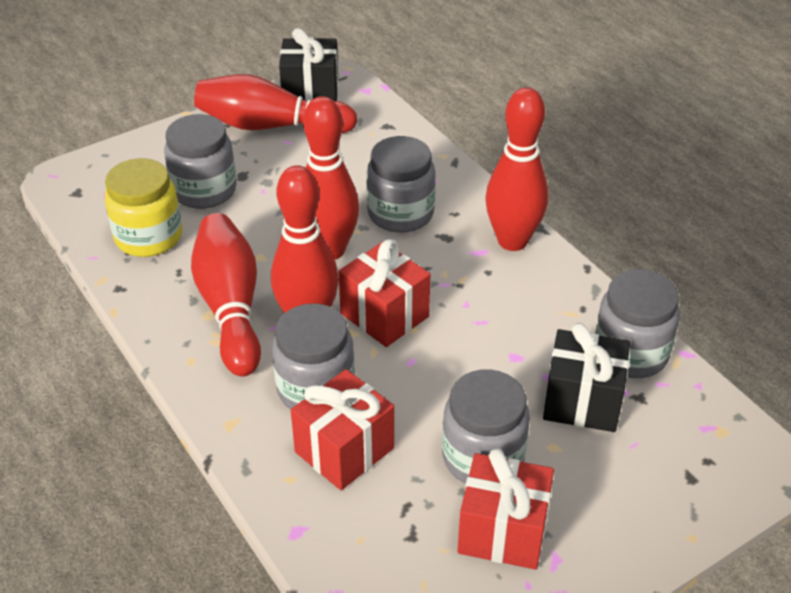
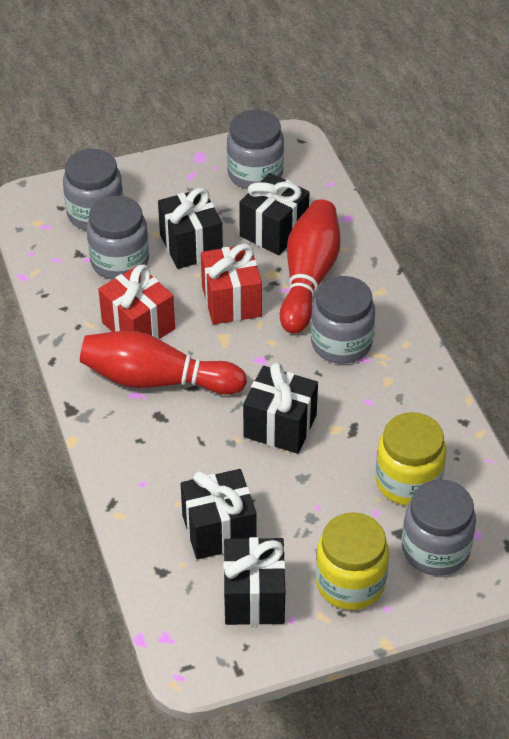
black gift: 2 -> 5
red bowling pin: 5 -> 2
red gift: 3 -> 2
yellow jar: 1 -> 2

